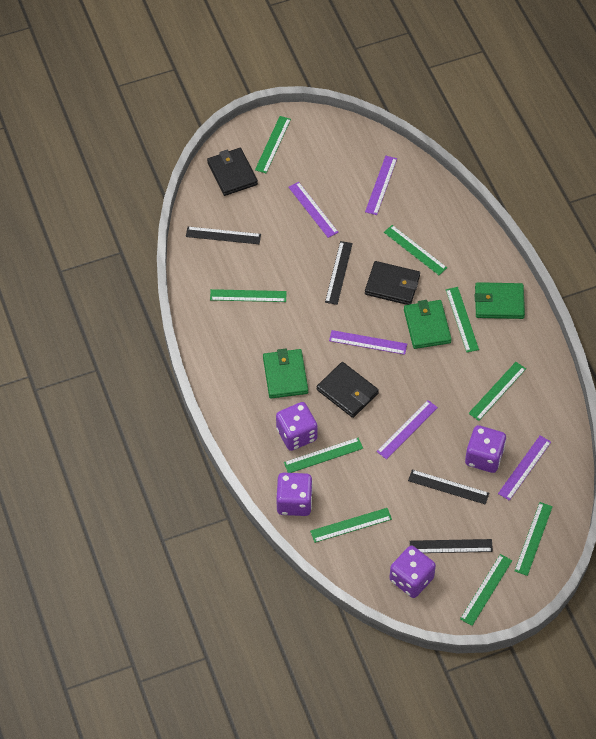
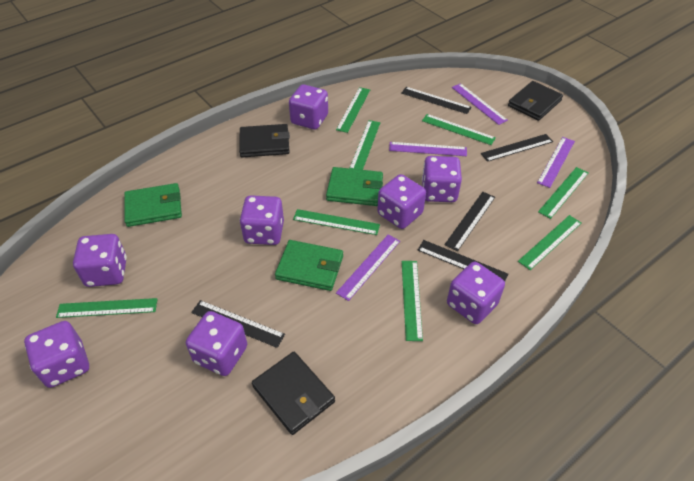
black ruler: 4 -> 5
green ruler: 9 -> 8
purple dice: 4 -> 8
purple ruler: 5 -> 4

